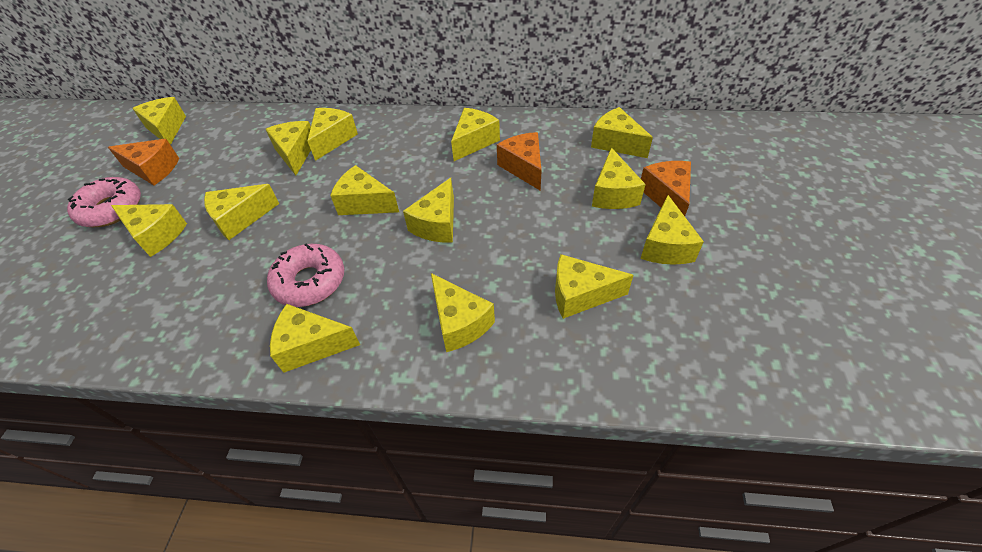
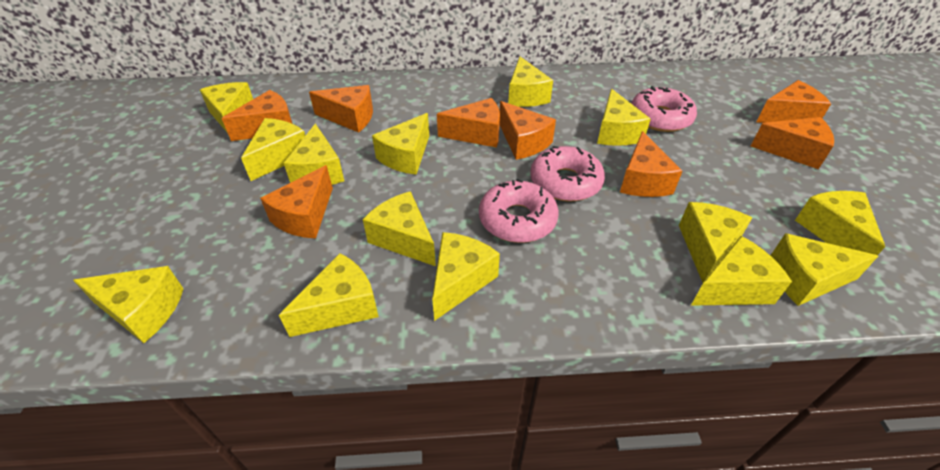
orange cheese: 3 -> 8
pink donut: 2 -> 3

